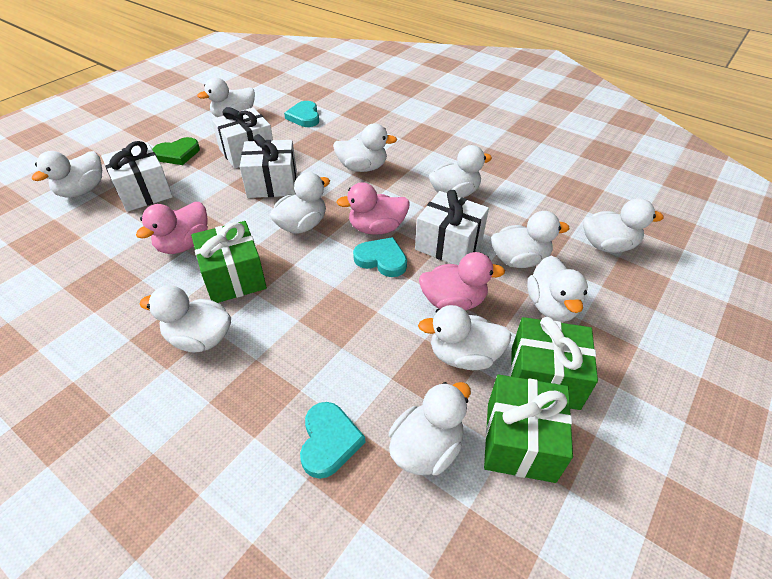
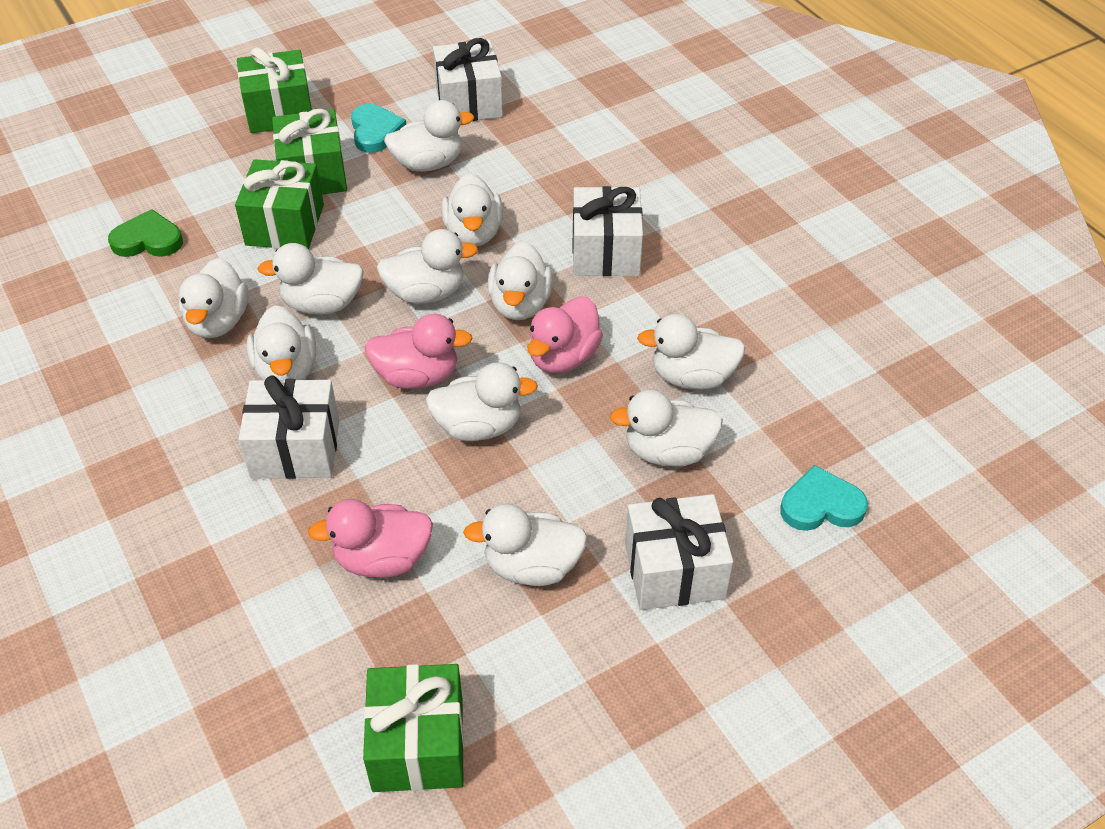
green gift: 3 -> 4
turquoise heart: 3 -> 2

